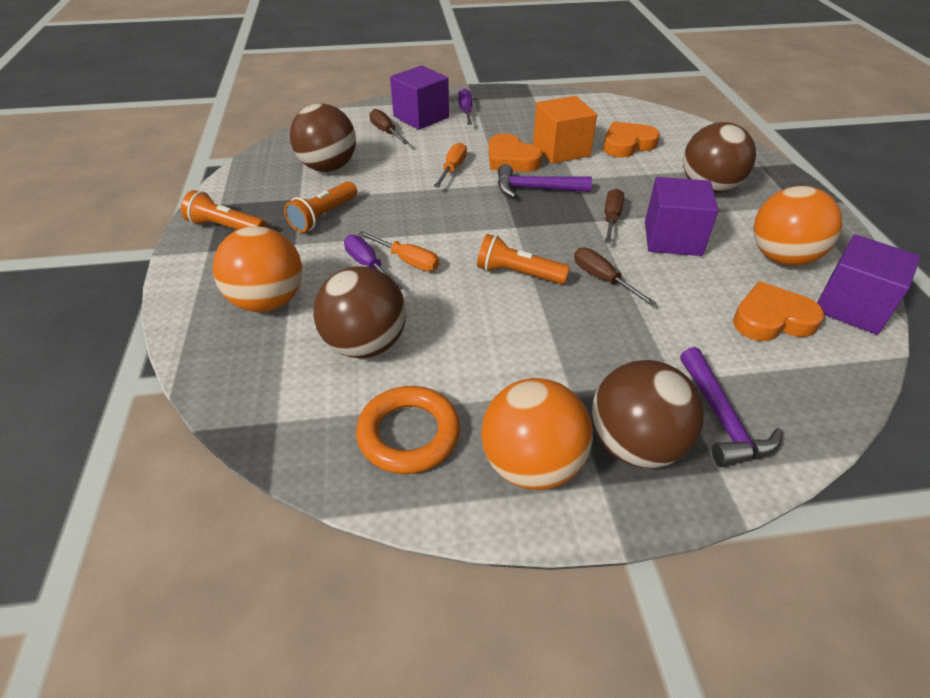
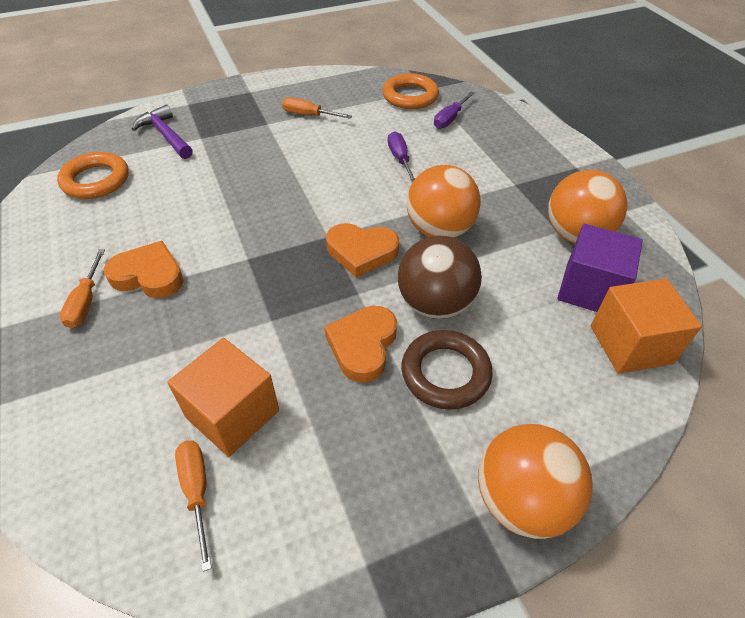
brown ball: 4 -> 1
brown ring: 0 -> 1
brown screwdriver: 3 -> 0
orange cube: 1 -> 2
orange flashlight: 3 -> 0
orange ring: 1 -> 2
orange screwdriver: 2 -> 3
purple cube: 3 -> 1
purple hammer: 2 -> 1

